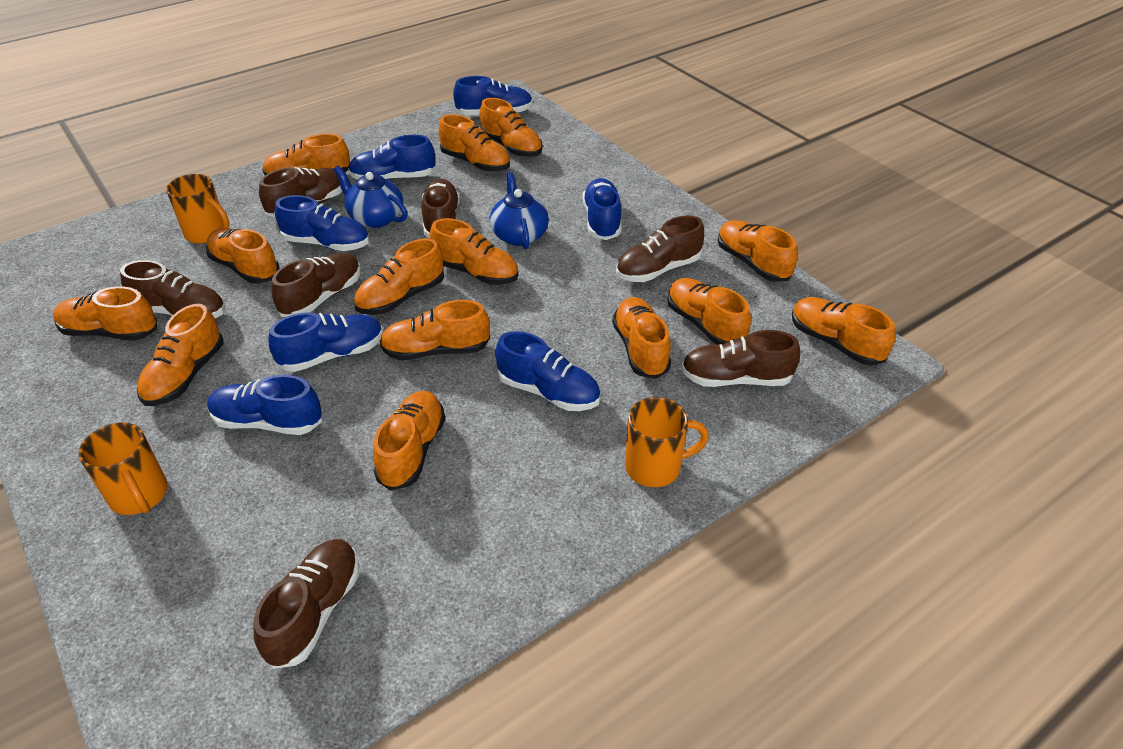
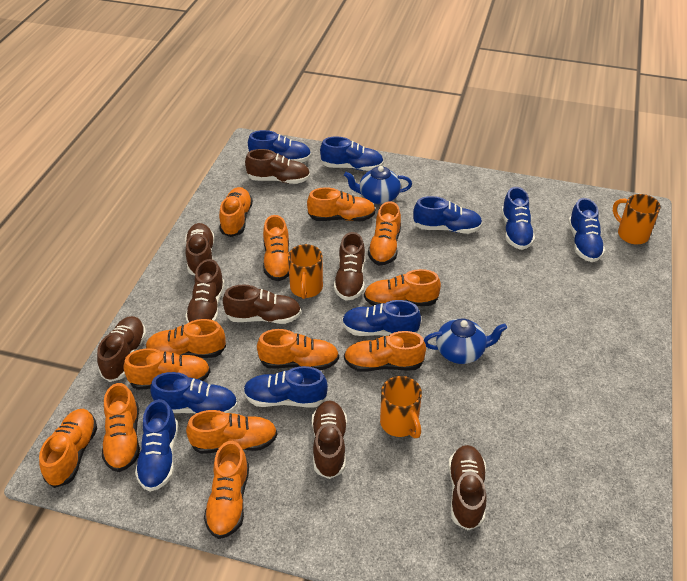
blue shoe: 7 -> 9
brown shoe: 7 -> 8
orange shoe: 14 -> 13

